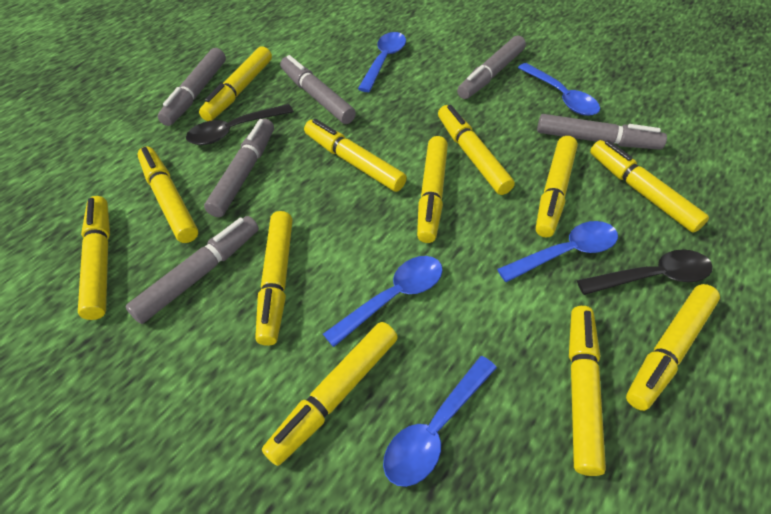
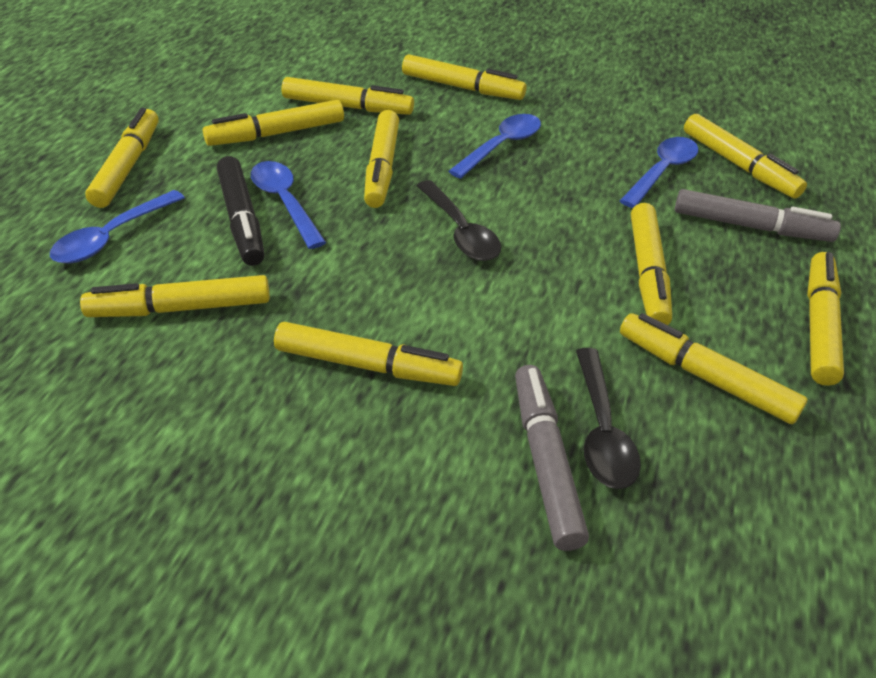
black marker: 0 -> 1
blue spoon: 5 -> 4
grey marker: 6 -> 2
yellow marker: 12 -> 11

